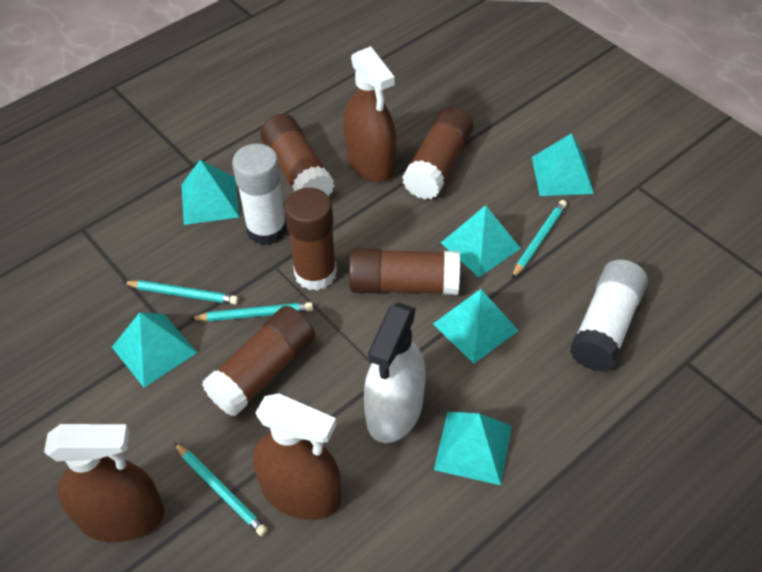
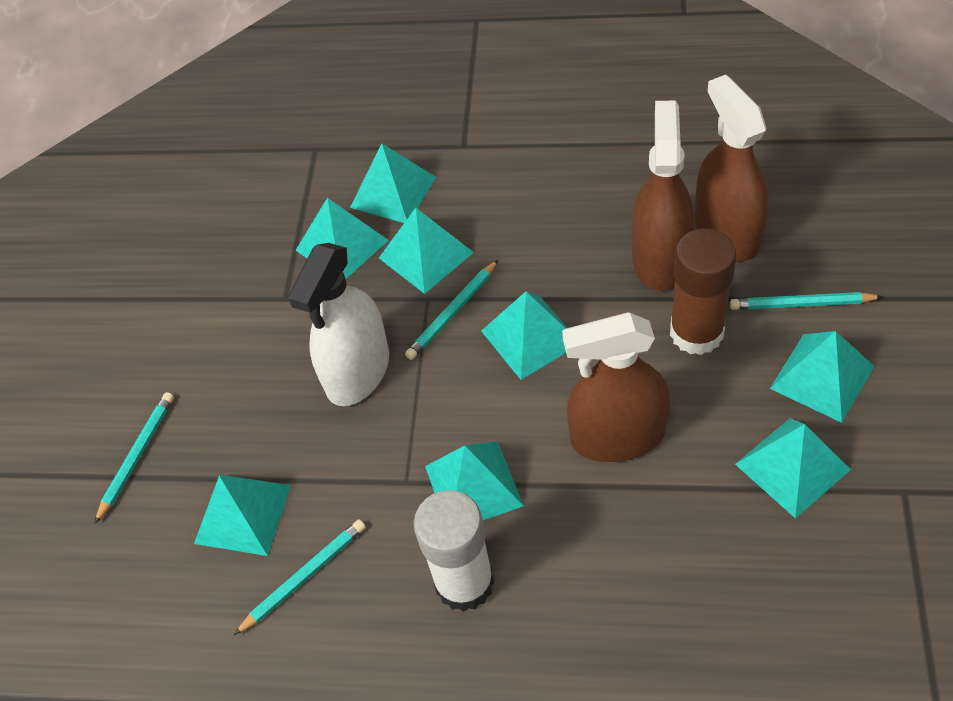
brown glue stick: 5 -> 1
turquoise pyramid: 6 -> 8
white glue stick: 2 -> 1

